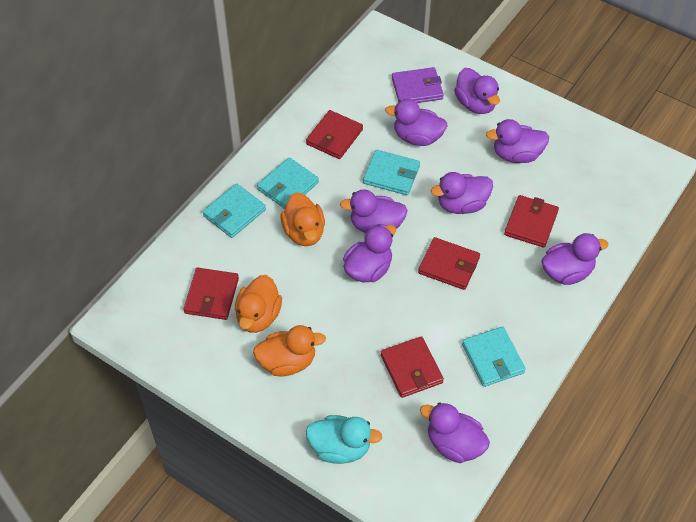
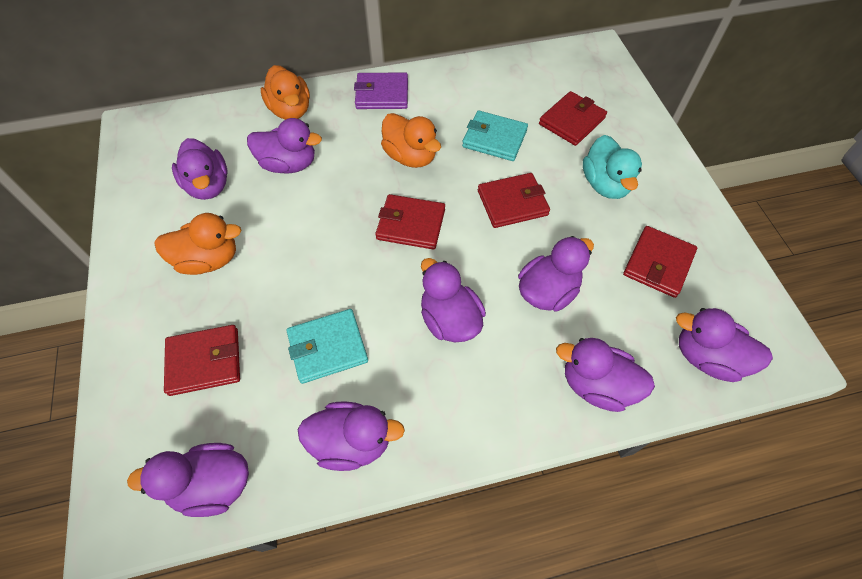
turquoise wallet: 4 -> 2

